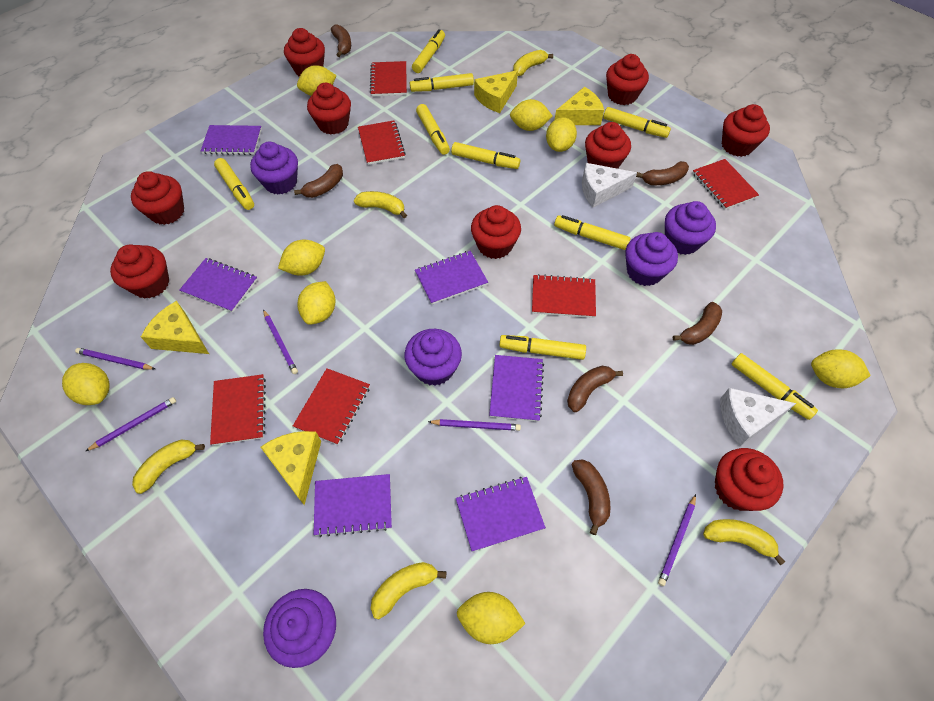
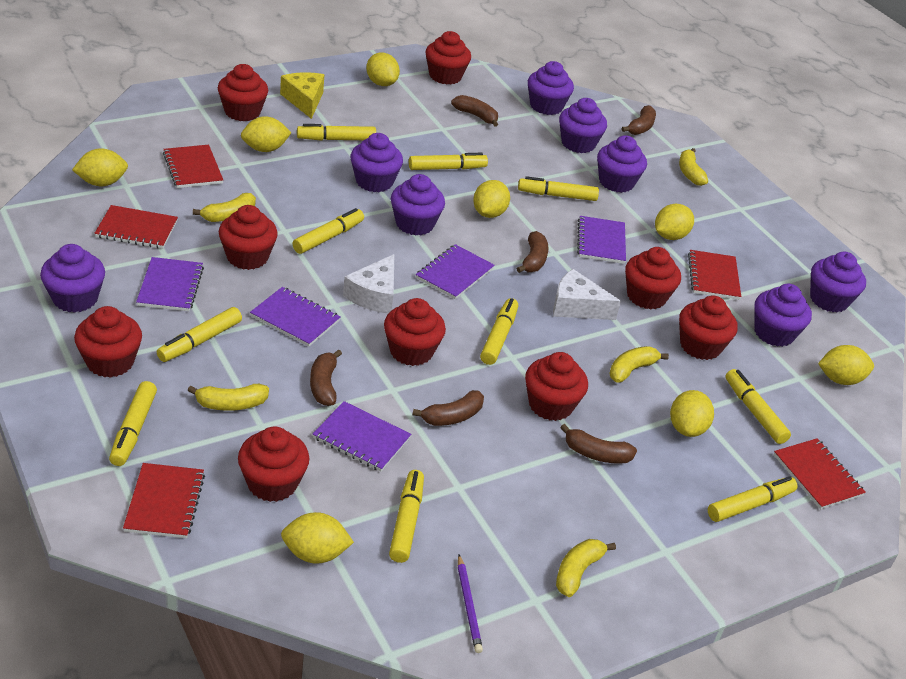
purple cupcake: 5 -> 8
purple notebook: 6 -> 5
purple pencil: 5 -> 1
red notebook: 6 -> 5
yellow cheese: 4 -> 1
yellow marker: 9 -> 10

